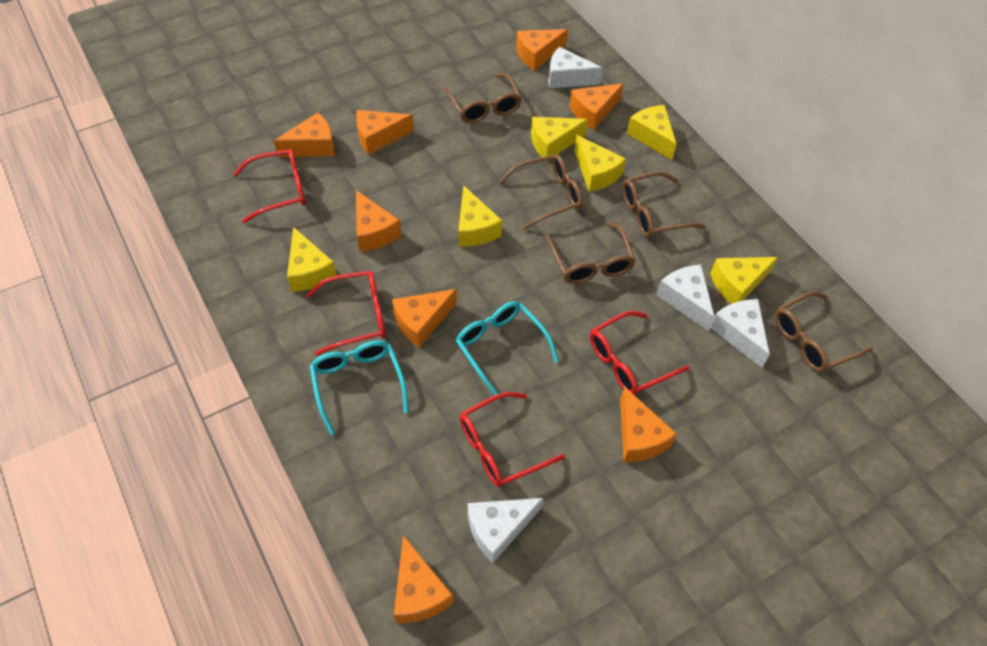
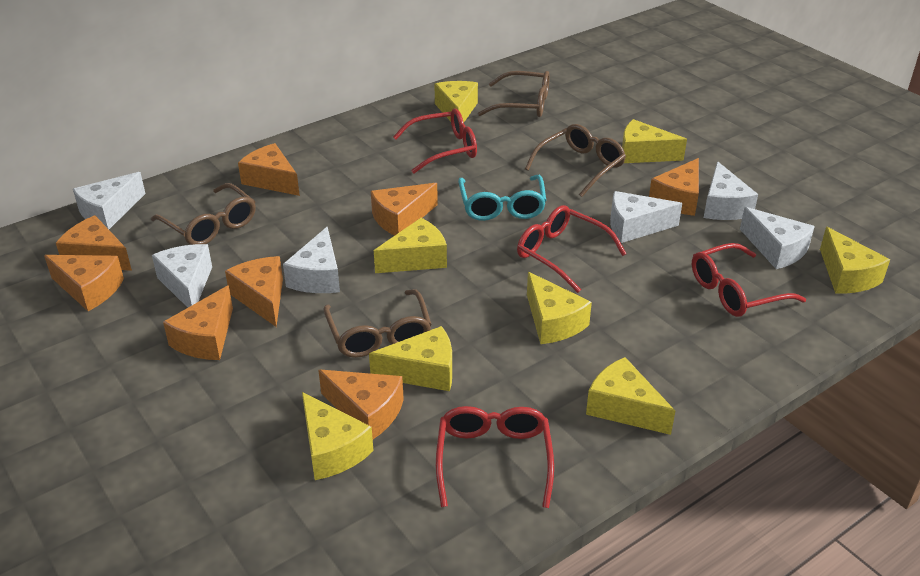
brown glasses: 5 -> 4
turquoise glasses: 2 -> 1
white cheese: 4 -> 6
yellow cheese: 6 -> 8

